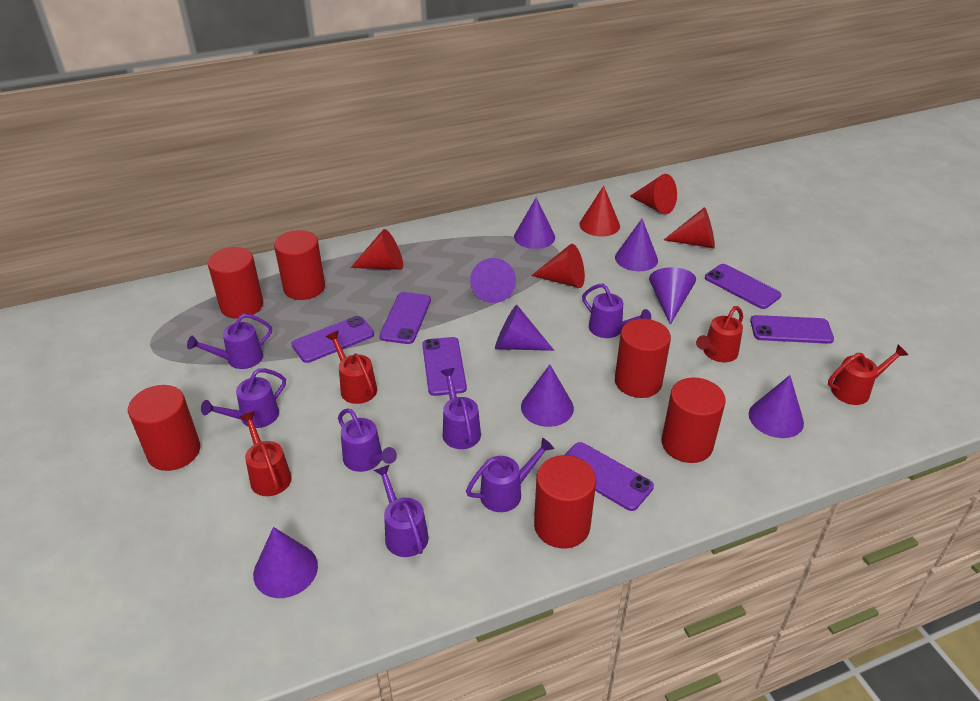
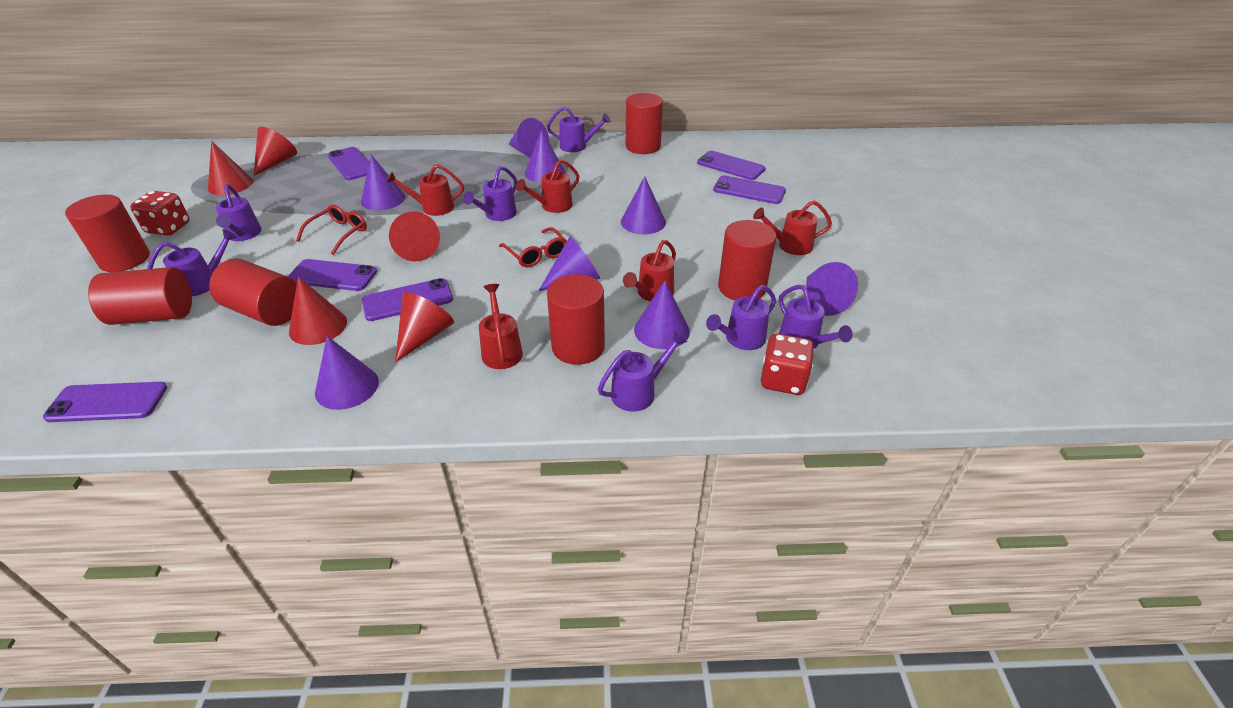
red dice: 0 -> 2
red glasses: 0 -> 2
red watering can: 4 -> 5

